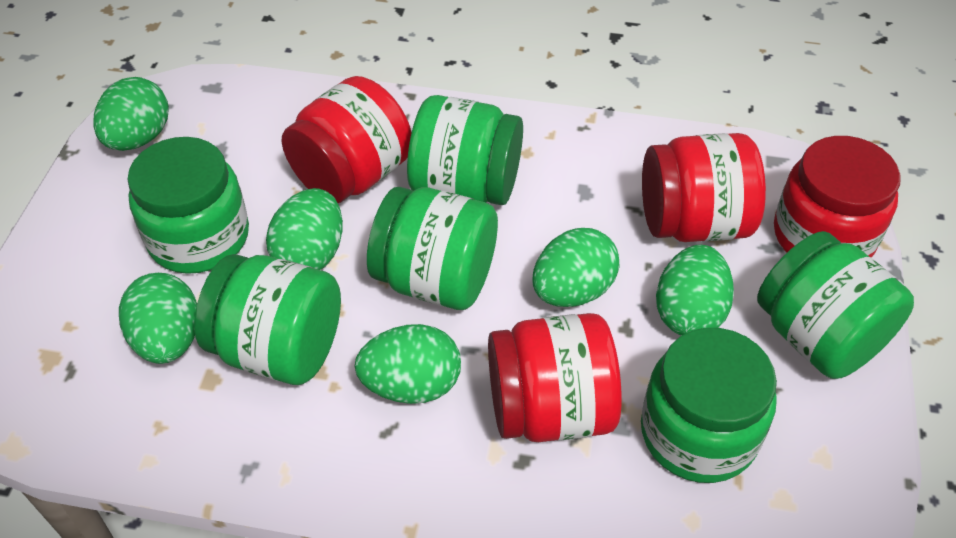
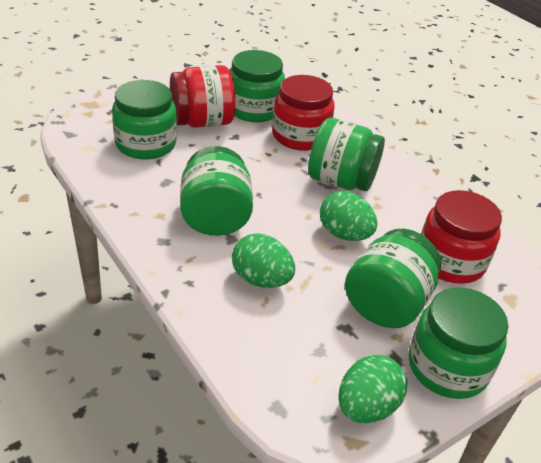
green egg: 6 -> 3
red jar: 4 -> 3

